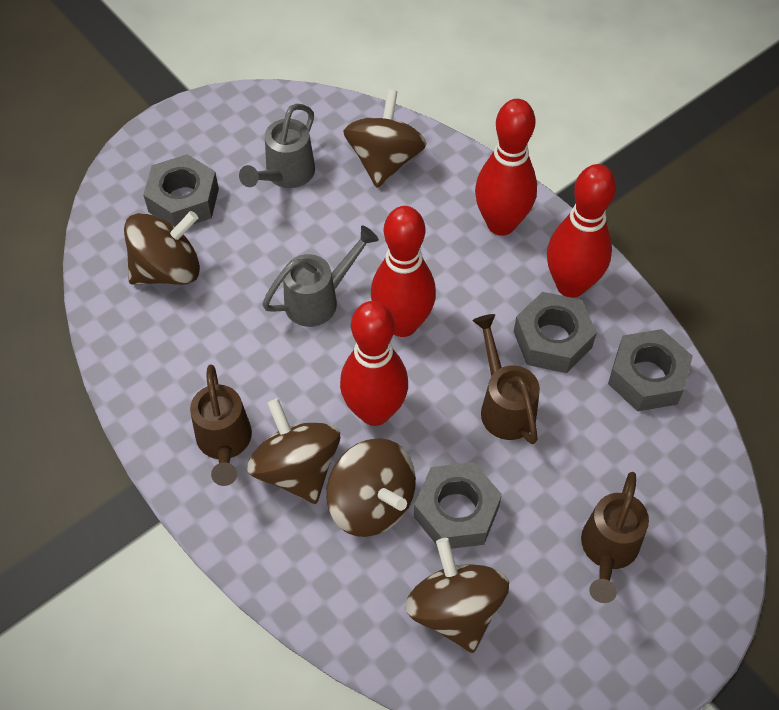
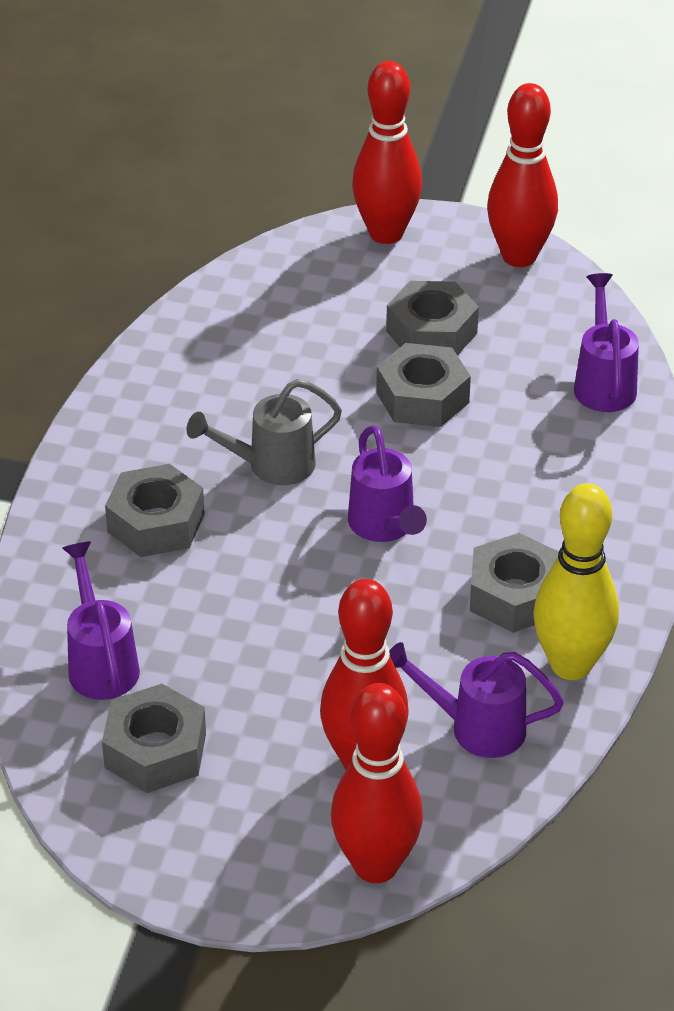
brown spinning top: 5 -> 0
brown watering can: 3 -> 0
grey nut: 4 -> 5
grey watering can: 2 -> 1
purple watering can: 0 -> 4
yellow bowling pin: 0 -> 1

